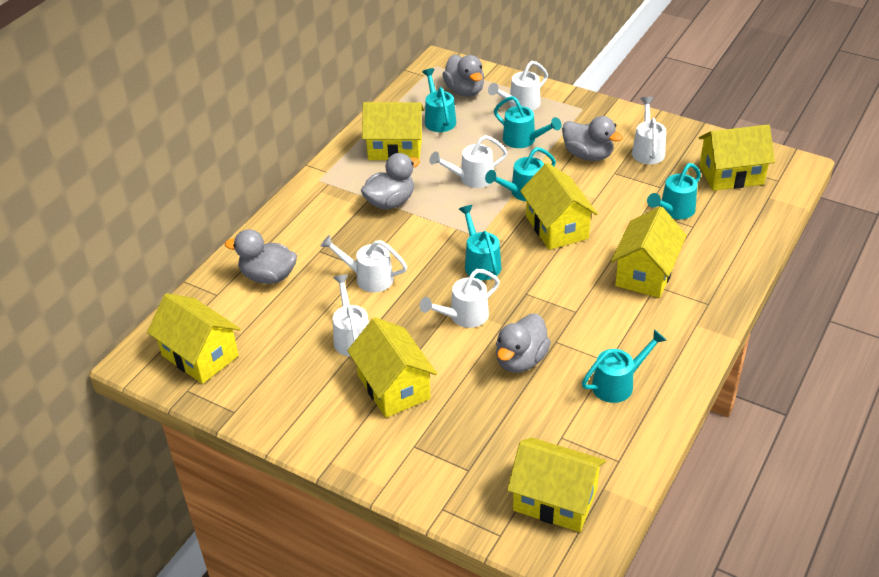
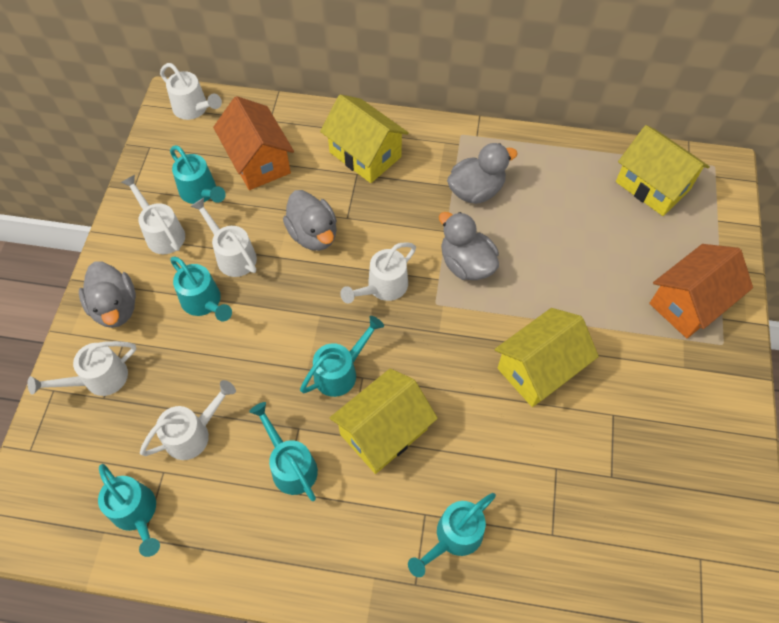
grey duck: 5 -> 4
orange house: 0 -> 2
yellow house: 7 -> 4

